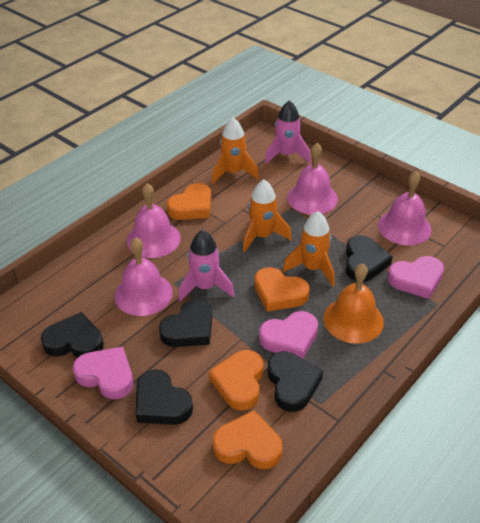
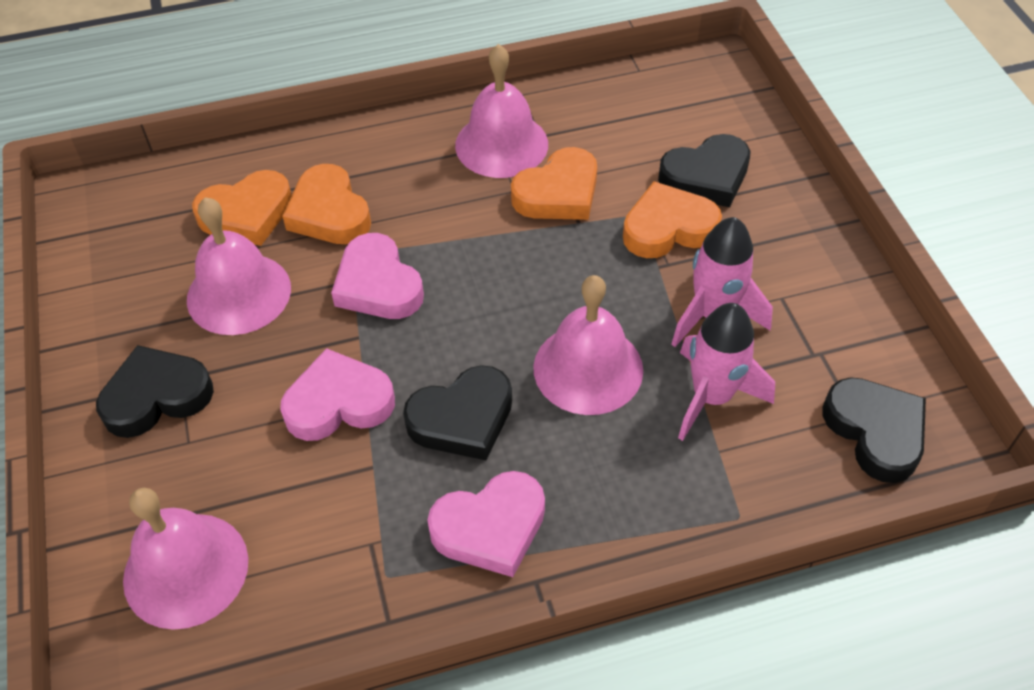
black heart: 5 -> 4
orange bell: 1 -> 0
orange rocket: 3 -> 0

